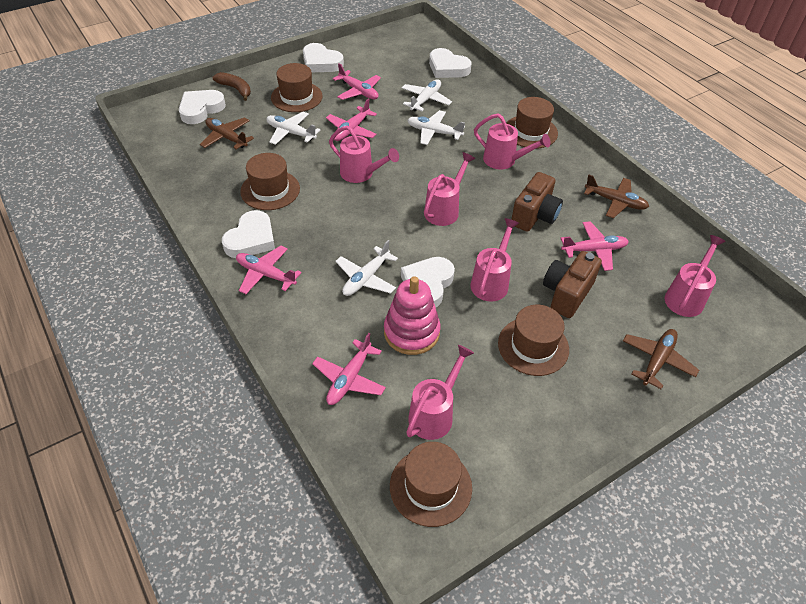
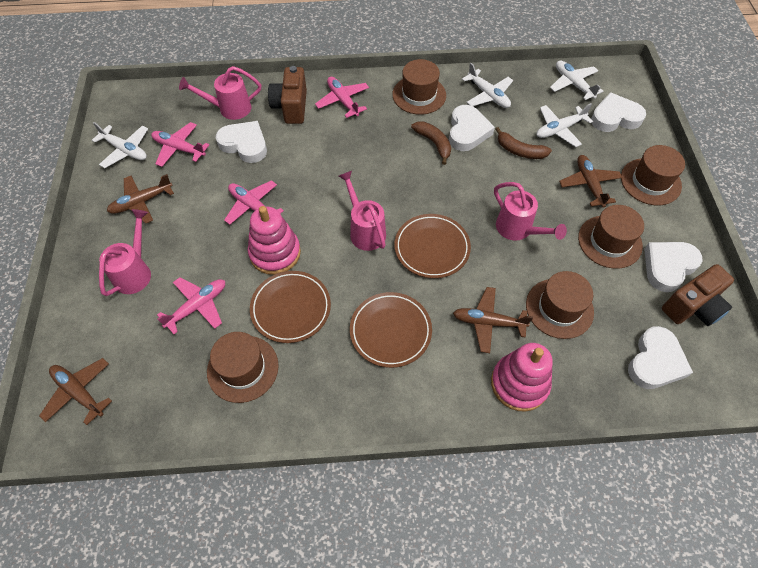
brown banana: 1 -> 2
brown plane: 3 -> 4
brown plate: 0 -> 3
pink plane: 5 -> 4
pink stacking toy: 1 -> 2
pink watering can: 6 -> 4

